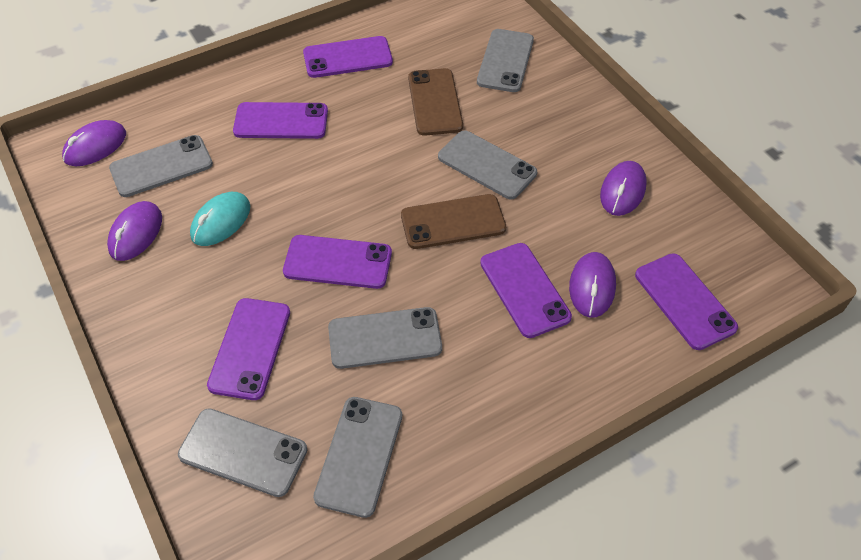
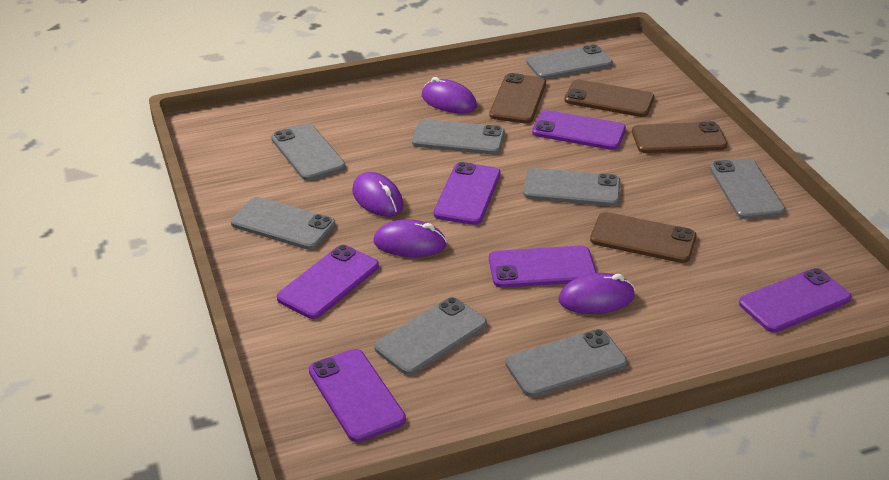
brown phone: 2 -> 4
grey phone: 6 -> 8
turquoise mouse: 1 -> 0

